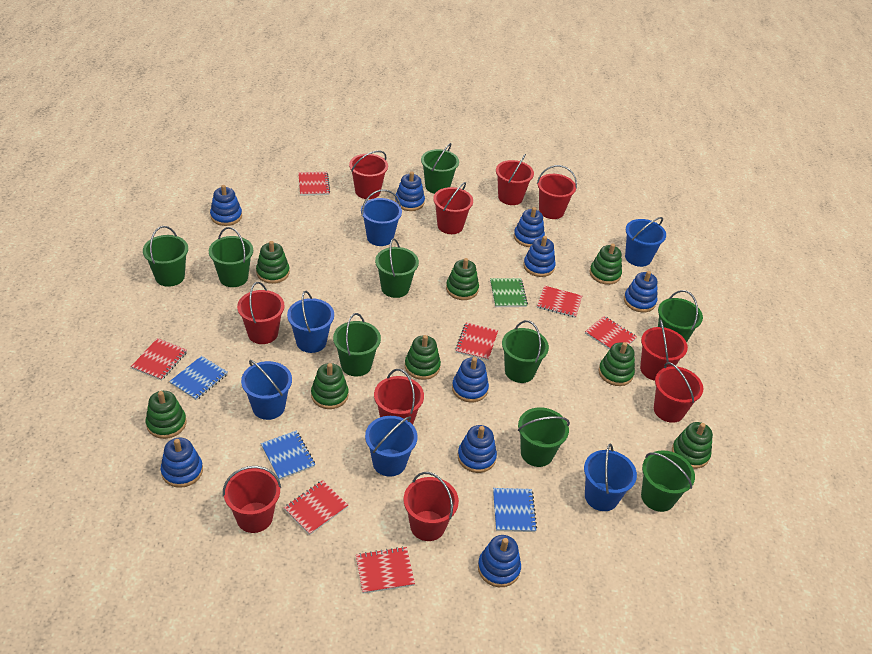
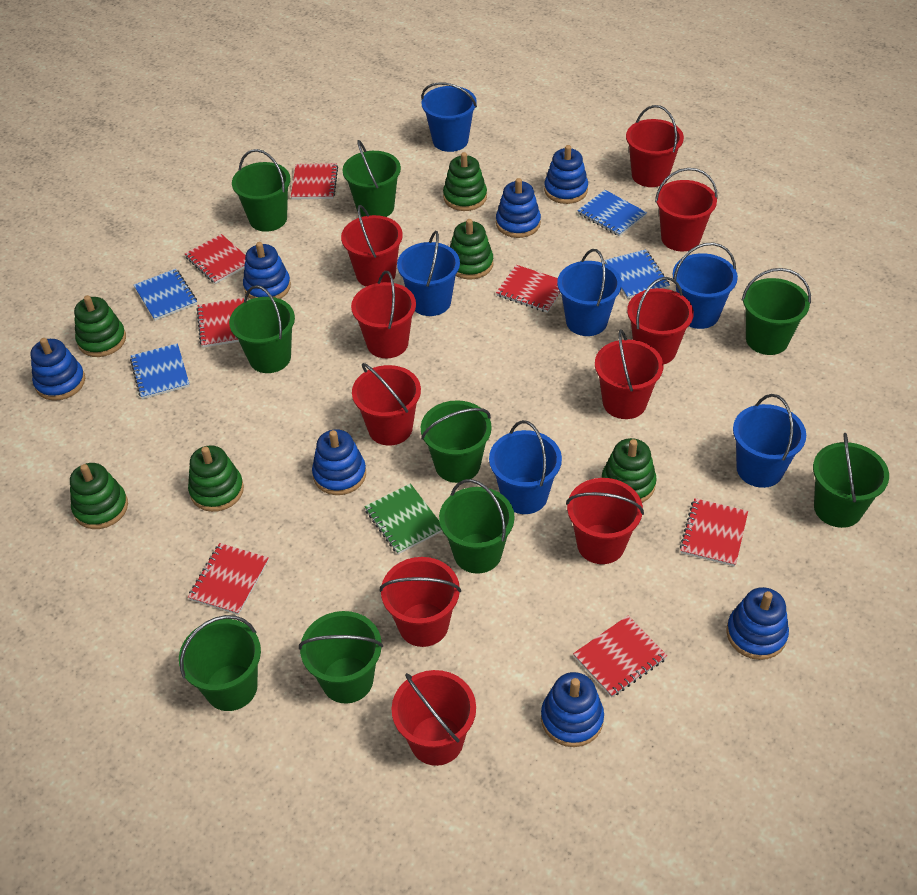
blue notebook: 3 -> 4
blue stacking toy: 9 -> 7
green stacking toy: 8 -> 6

